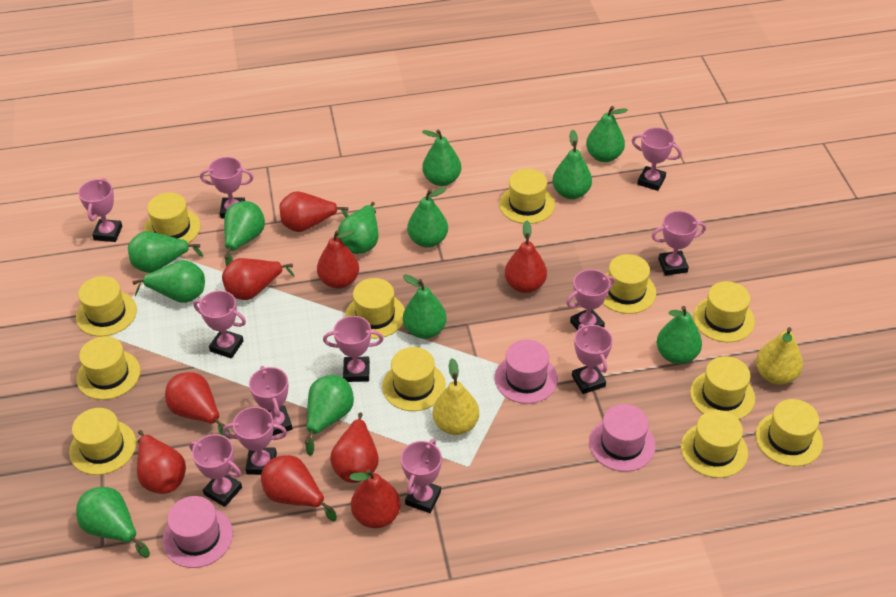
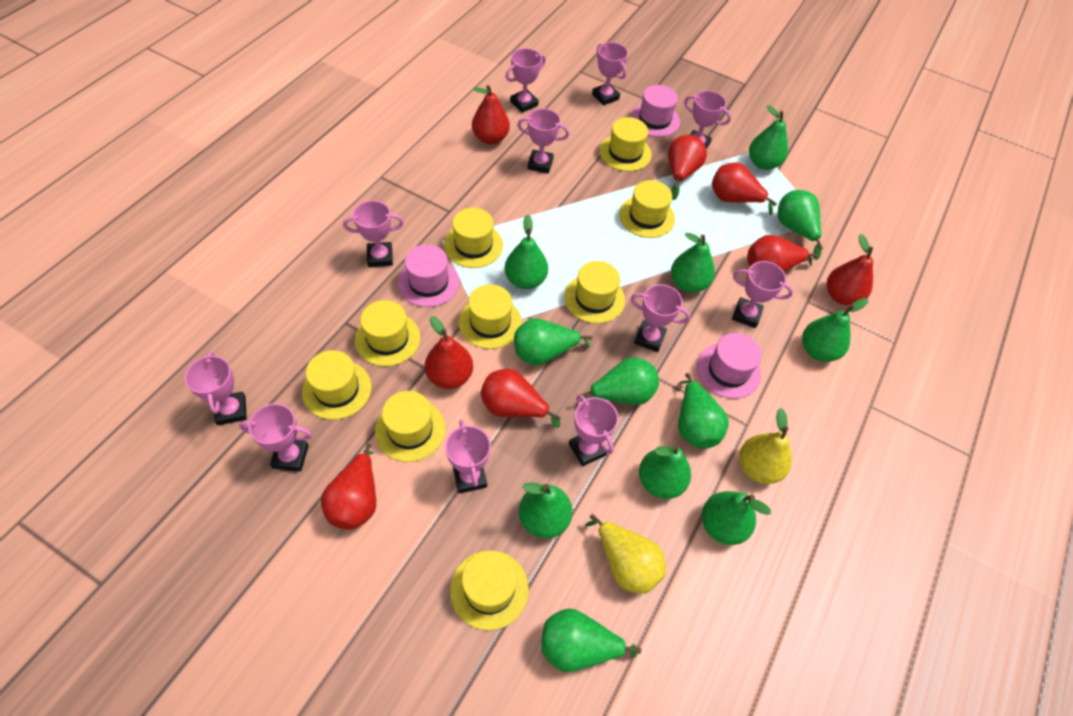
pink trophy: 12 -> 11
red pear: 9 -> 8
yellow hat: 12 -> 9

